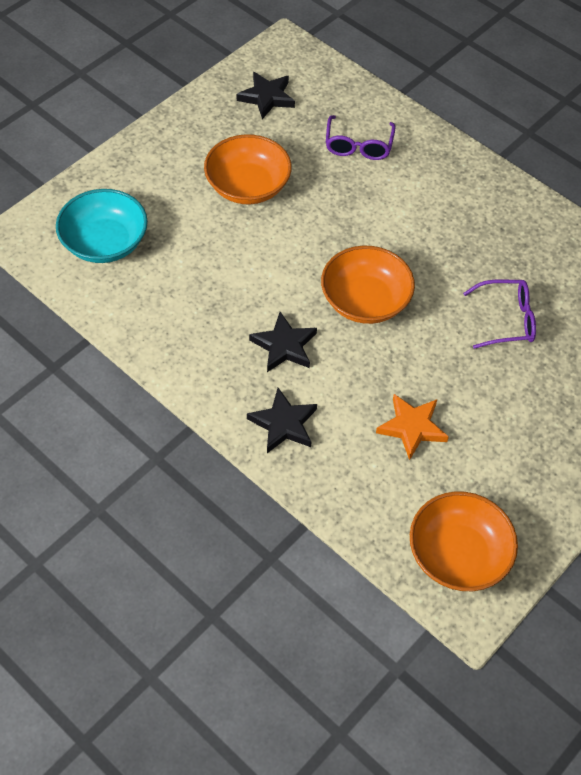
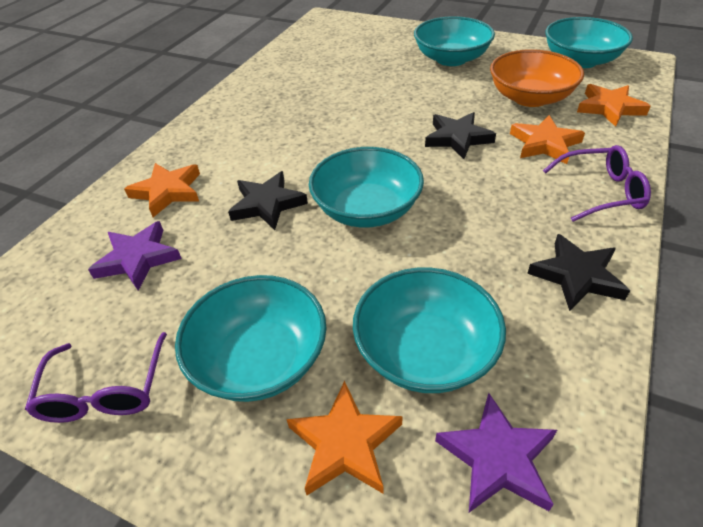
orange bowl: 3 -> 1
orange star: 1 -> 4
purple star: 0 -> 2
turquoise bowl: 1 -> 5

